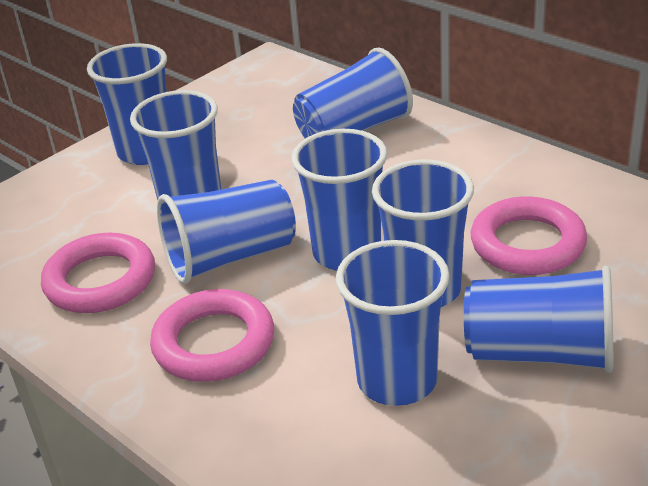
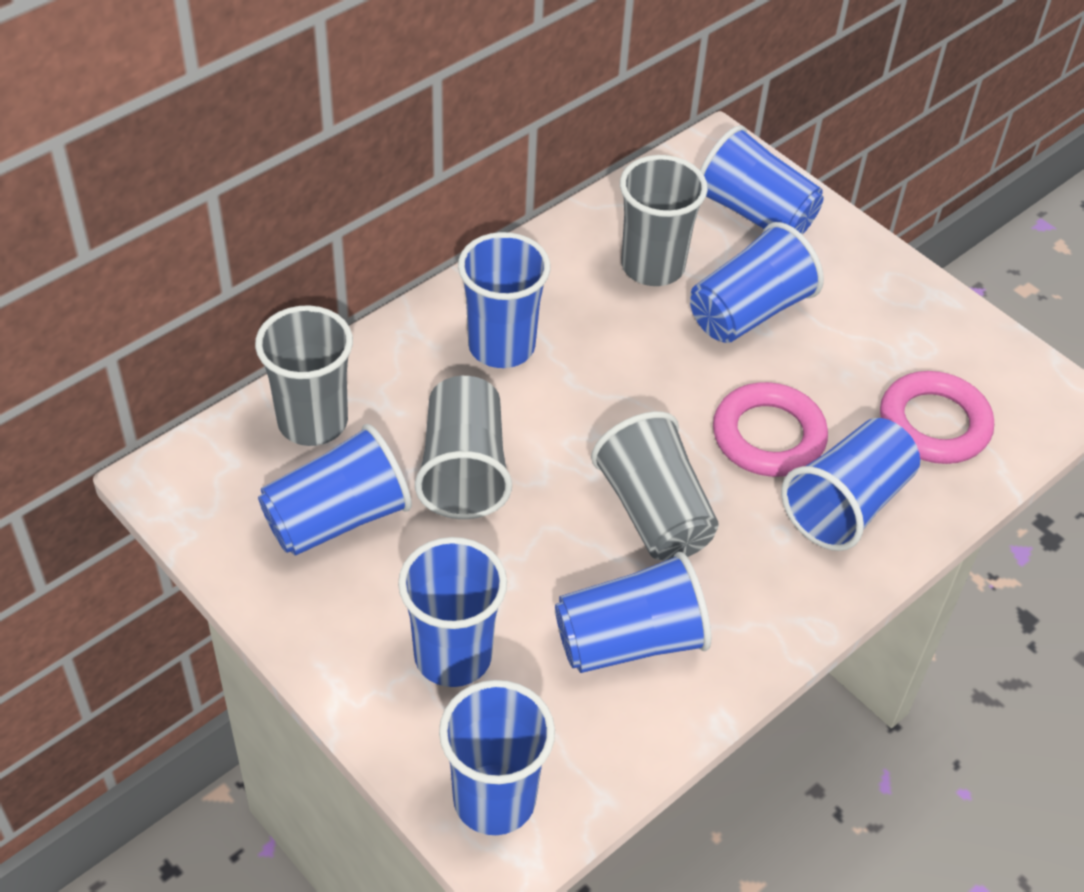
grey cup: 0 -> 4
pink ring: 3 -> 2

